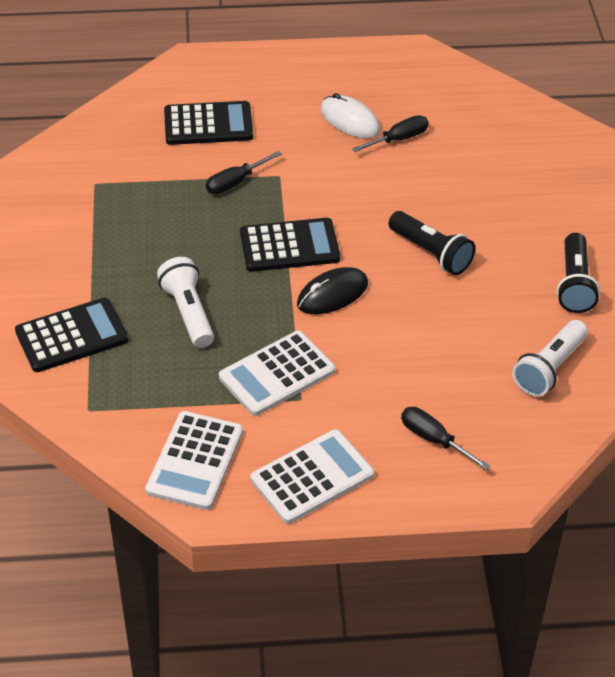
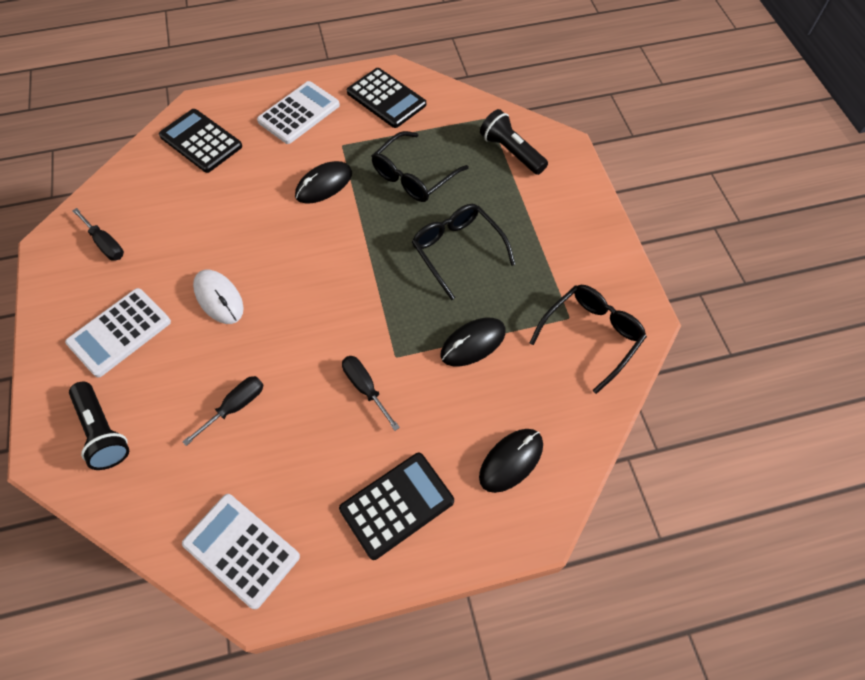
black glasses: 0 -> 3
black mouse: 1 -> 3
white flashlight: 2 -> 0

